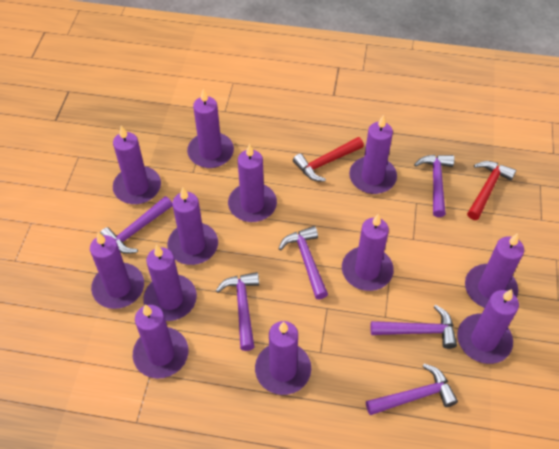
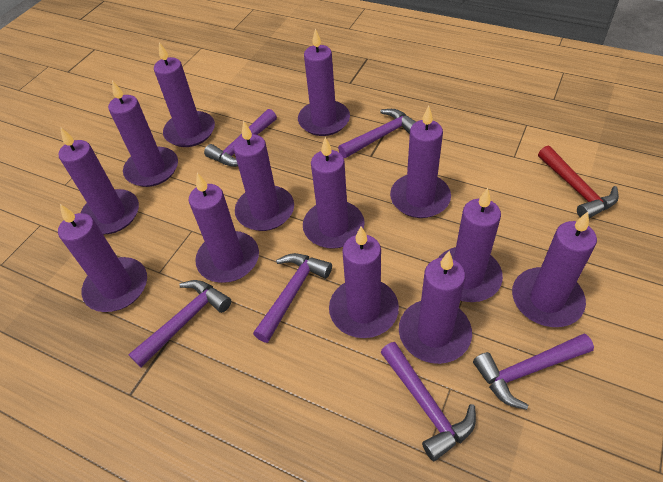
purple candle: 12 -> 13
red hammer: 2 -> 1

